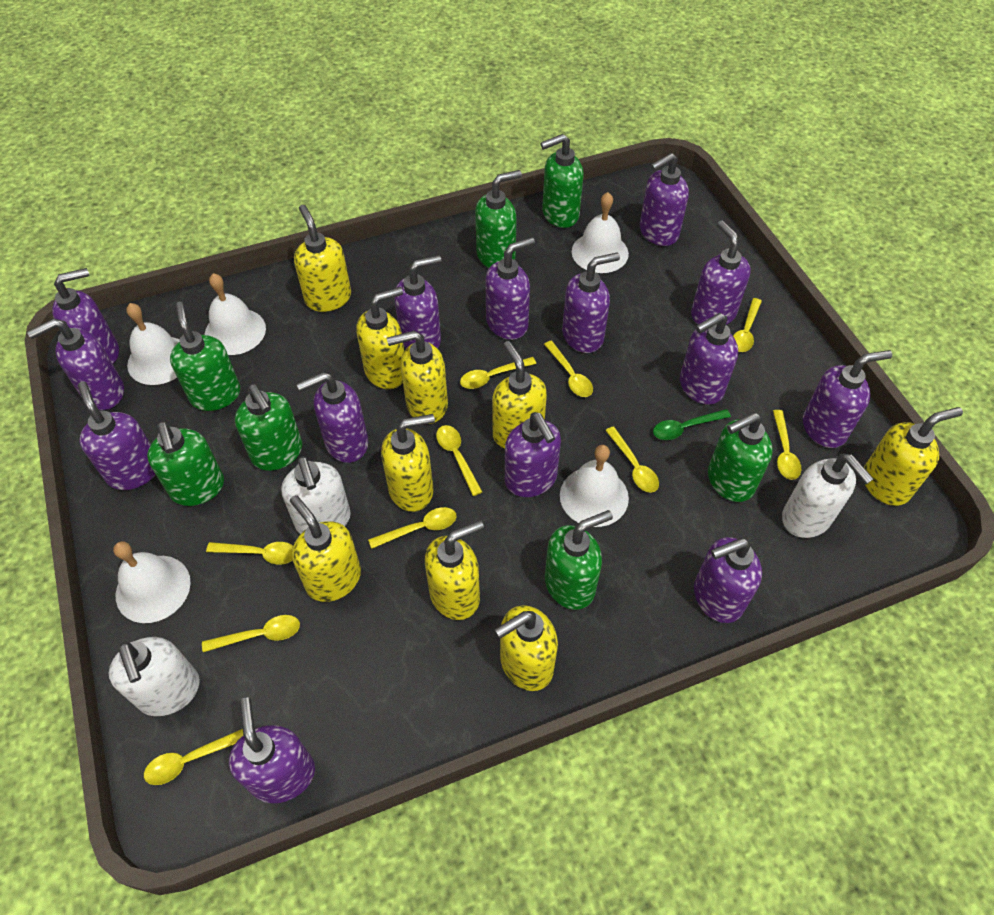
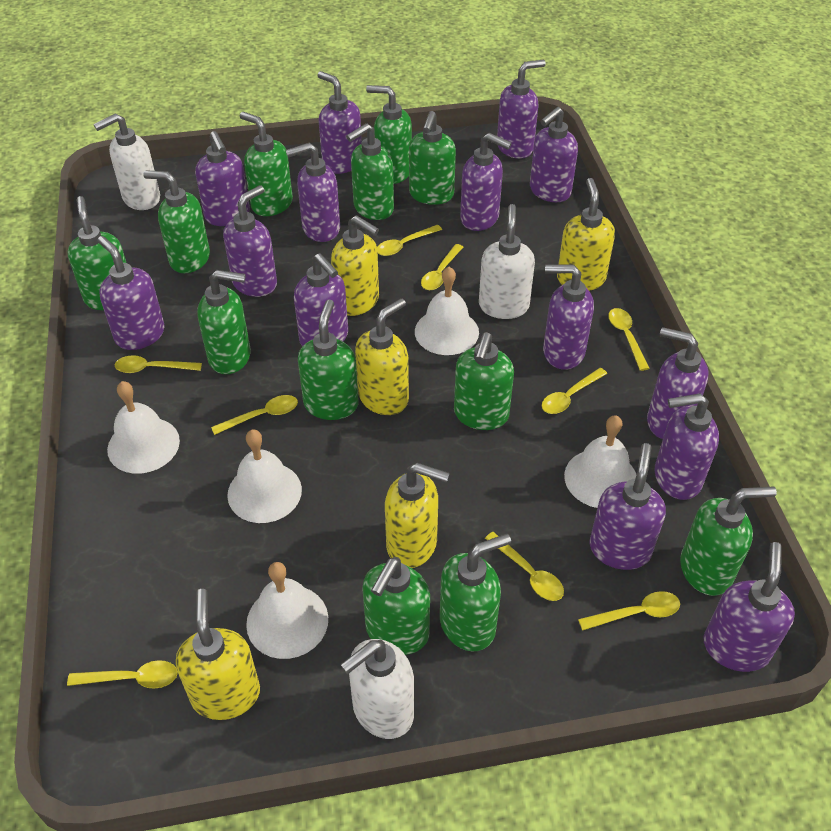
green soap dispenser: 7 -> 12
green spoon: 1 -> 0
yellow soap dispenser: 9 -> 5
yellow spoon: 10 -> 9

